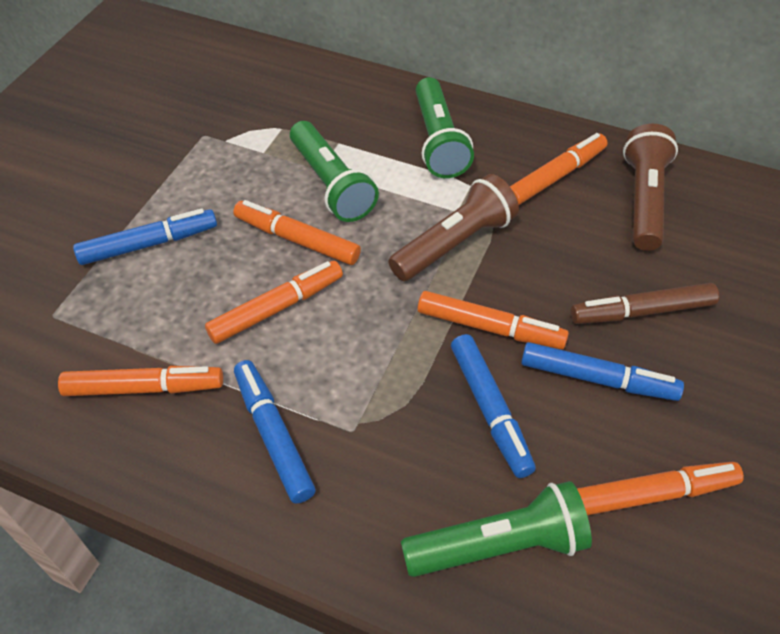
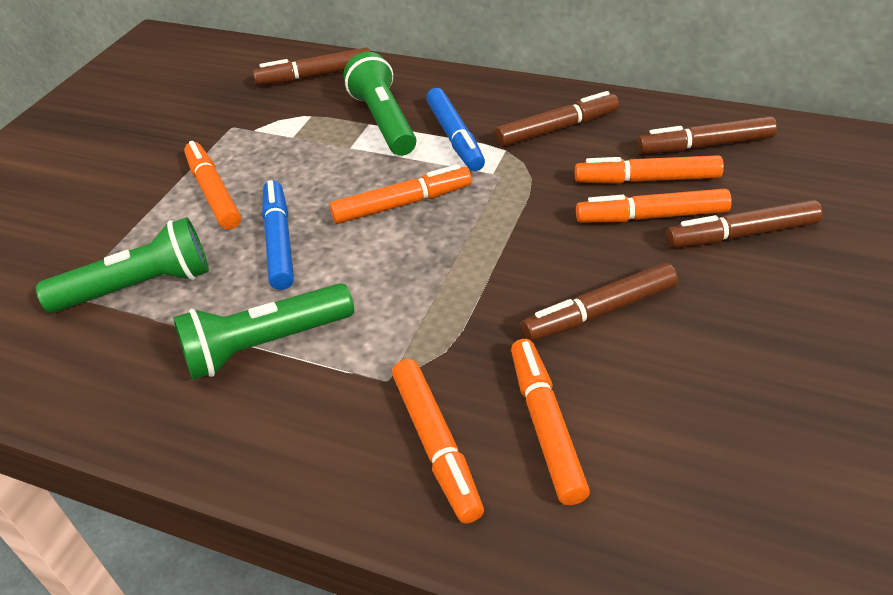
blue marker: 4 -> 2
brown flashlight: 2 -> 0
brown marker: 1 -> 5

